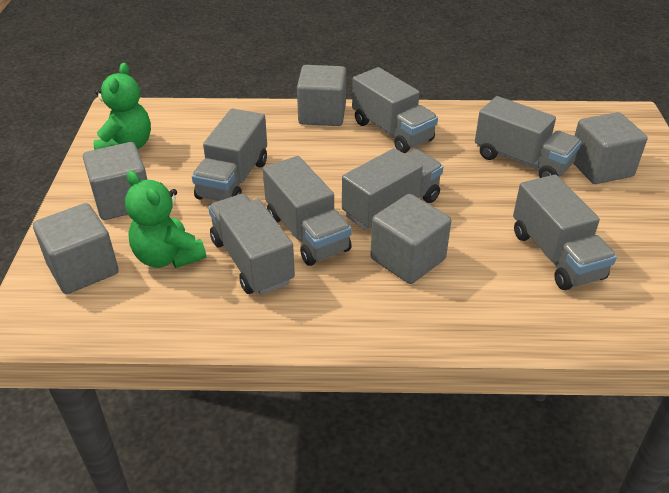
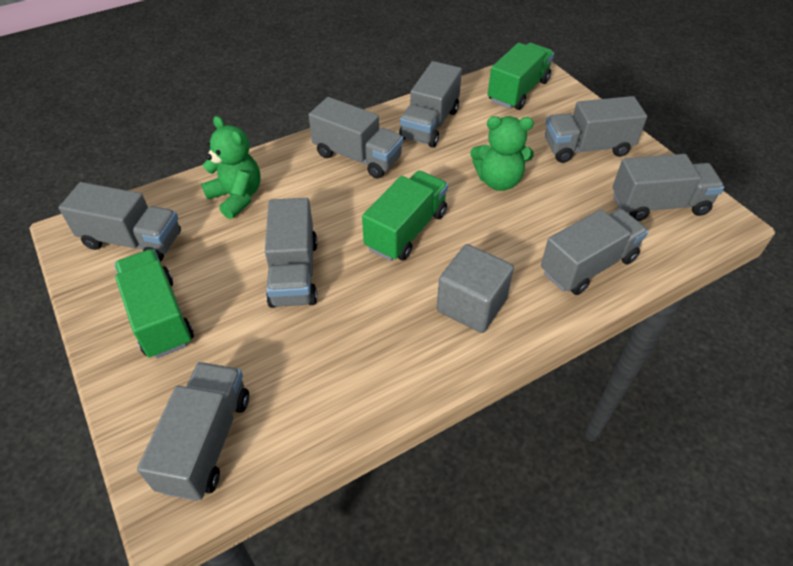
green truck: 0 -> 3
grey cube: 5 -> 1
grey truck: 7 -> 8

